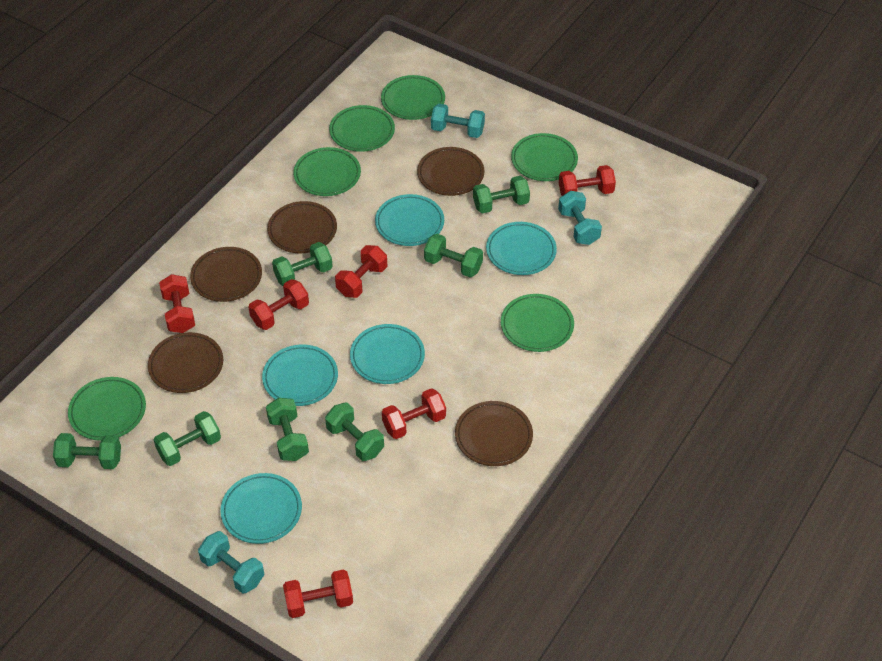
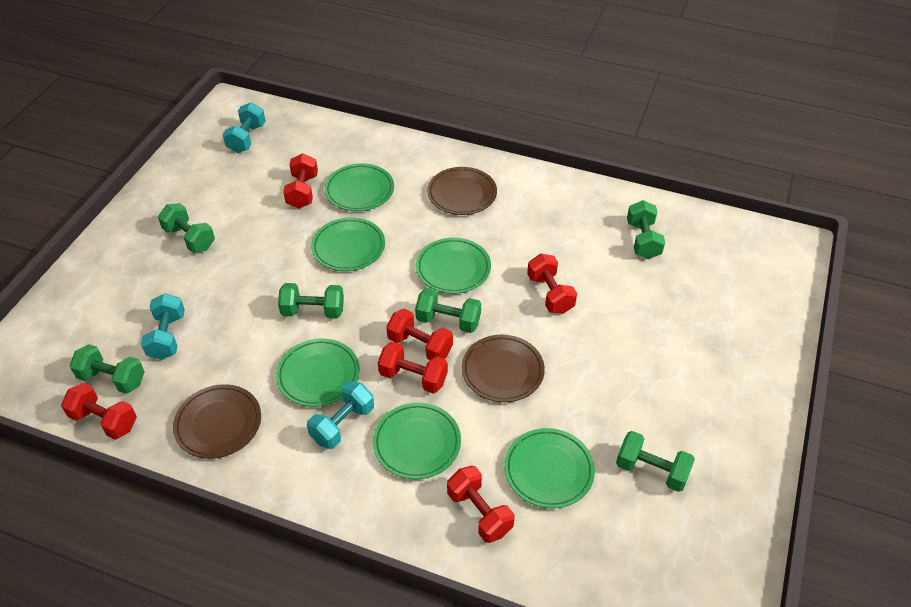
brown plate: 5 -> 3
green dumbbell: 7 -> 6
turquoise plate: 5 -> 0

